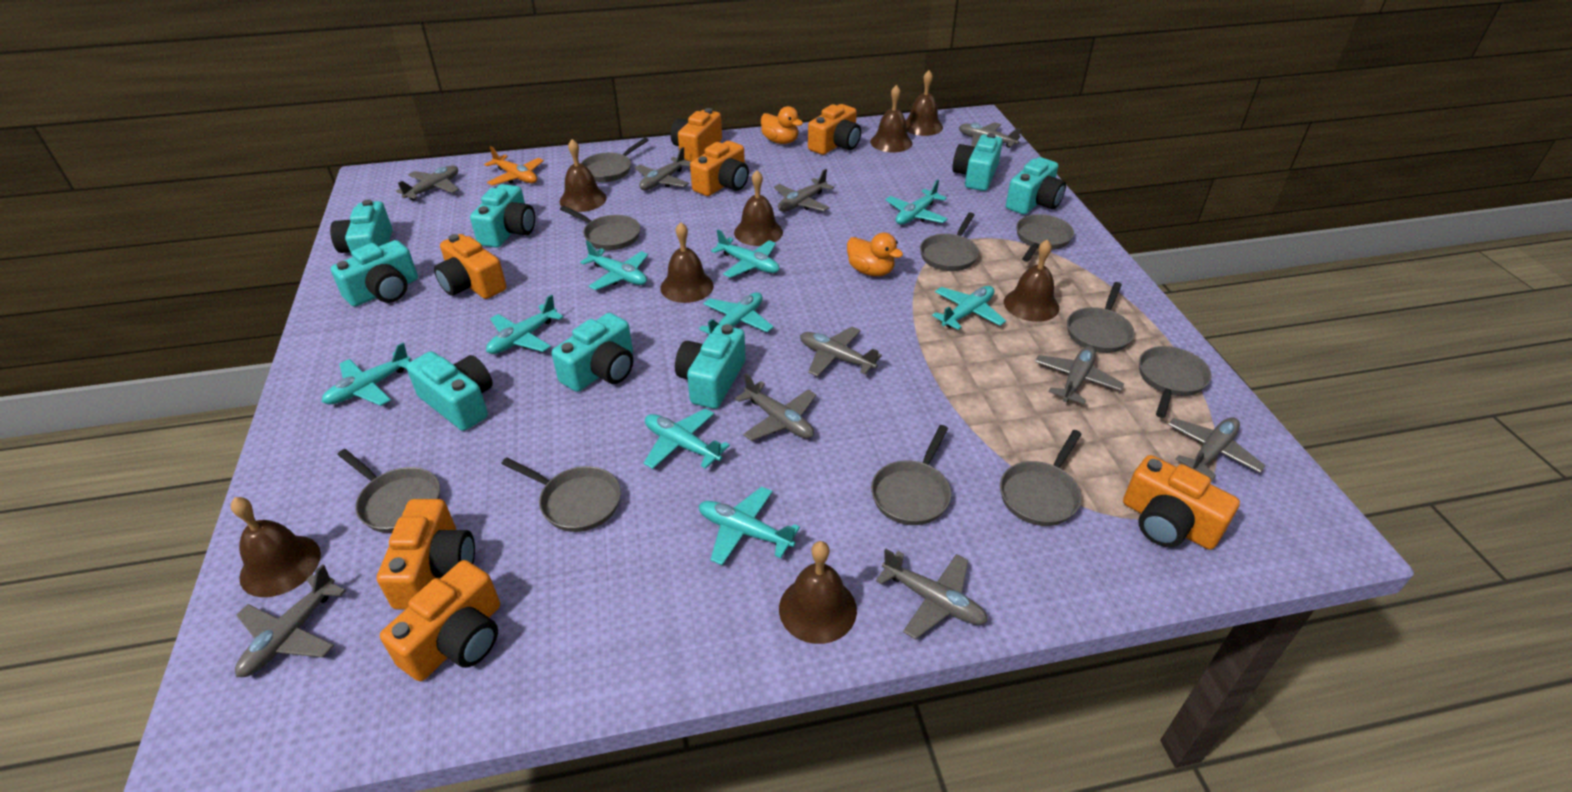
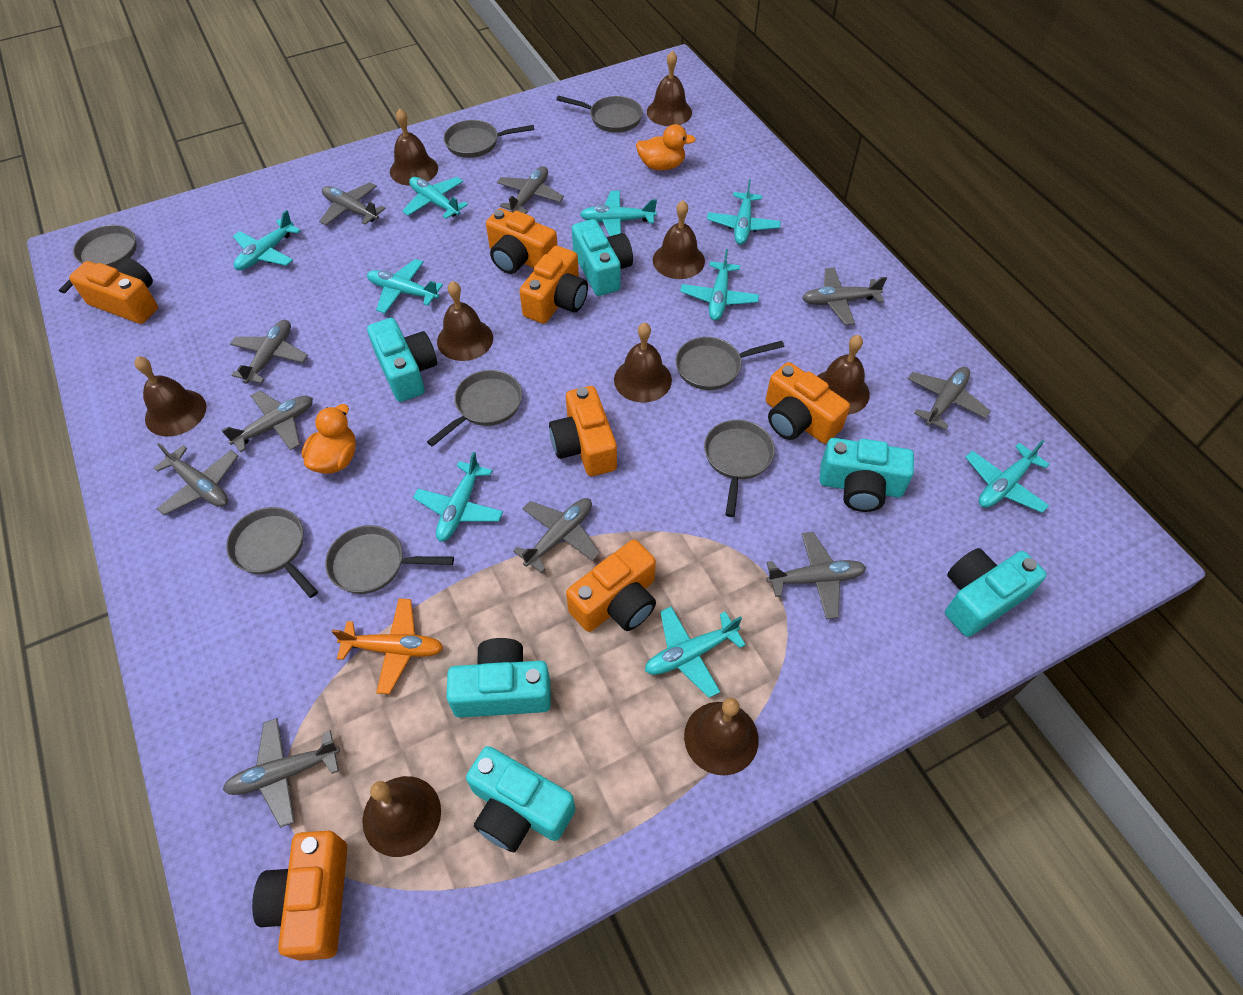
brown bell: 8 -> 9
grey pan: 10 -> 8
turquoise camera: 8 -> 6

